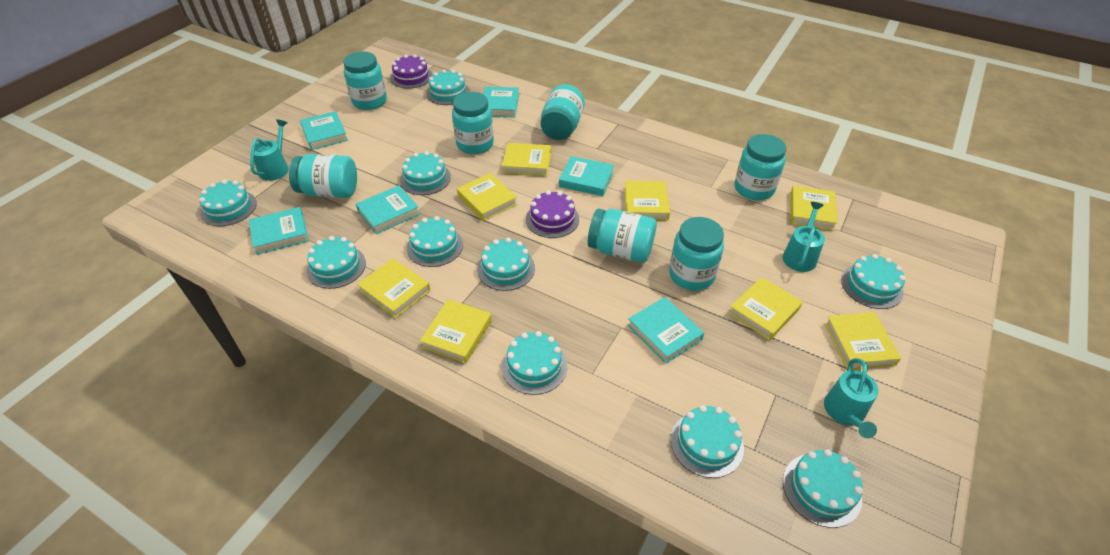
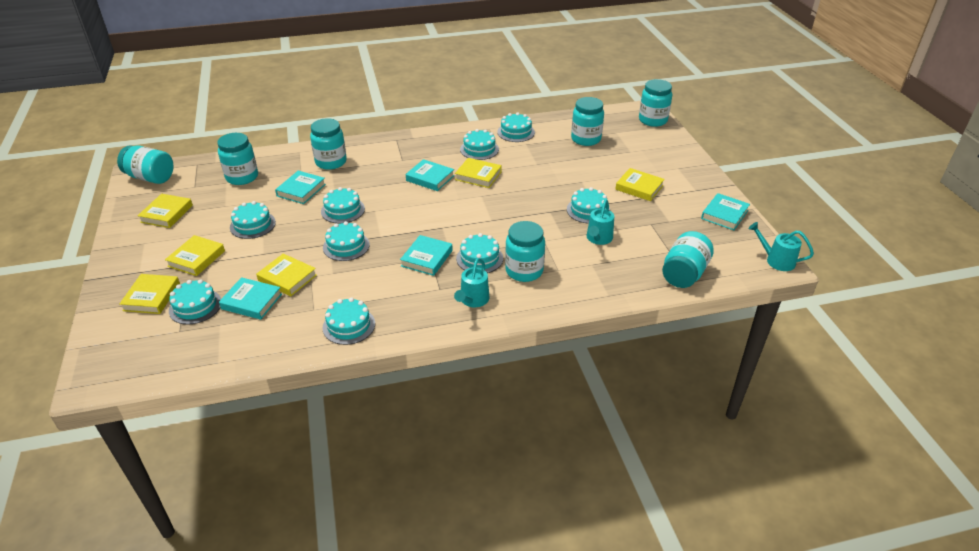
purple cake: 2 -> 0
turquoise book: 6 -> 5
turquoise cake: 10 -> 9
yellow book: 8 -> 6

